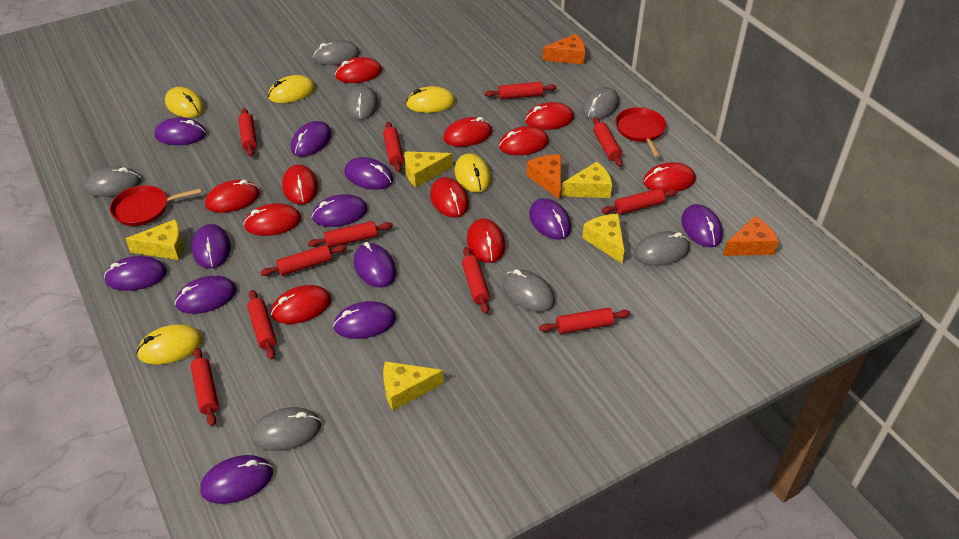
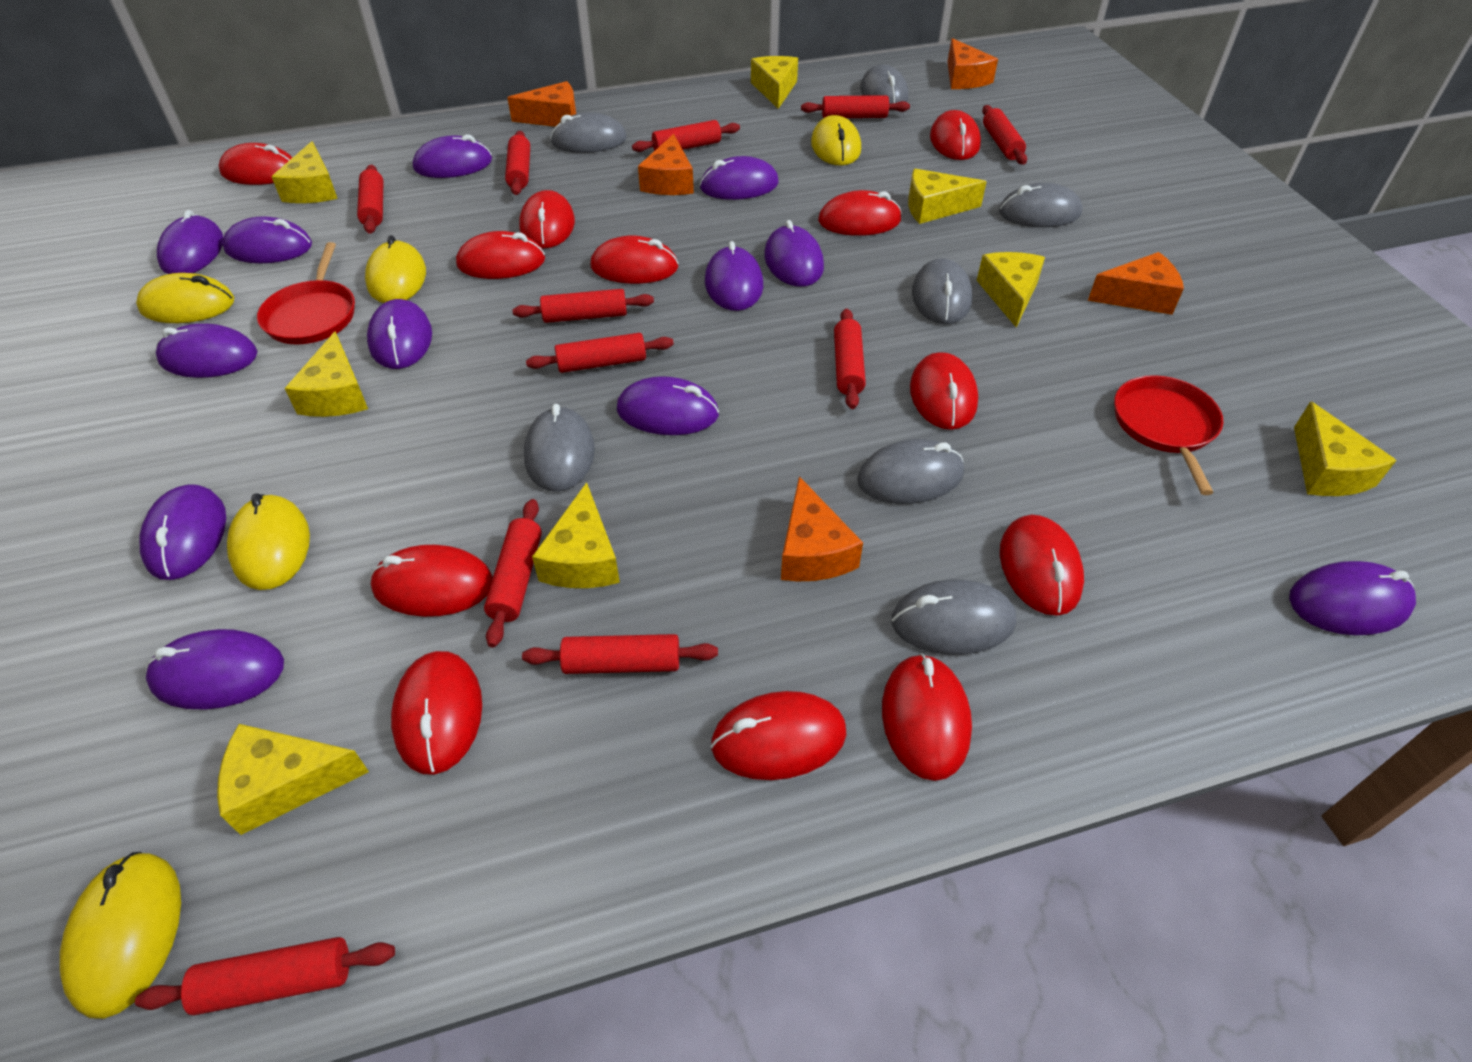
orange cheese: 3 -> 5
red mouse: 11 -> 12
yellow cheese: 5 -> 8

